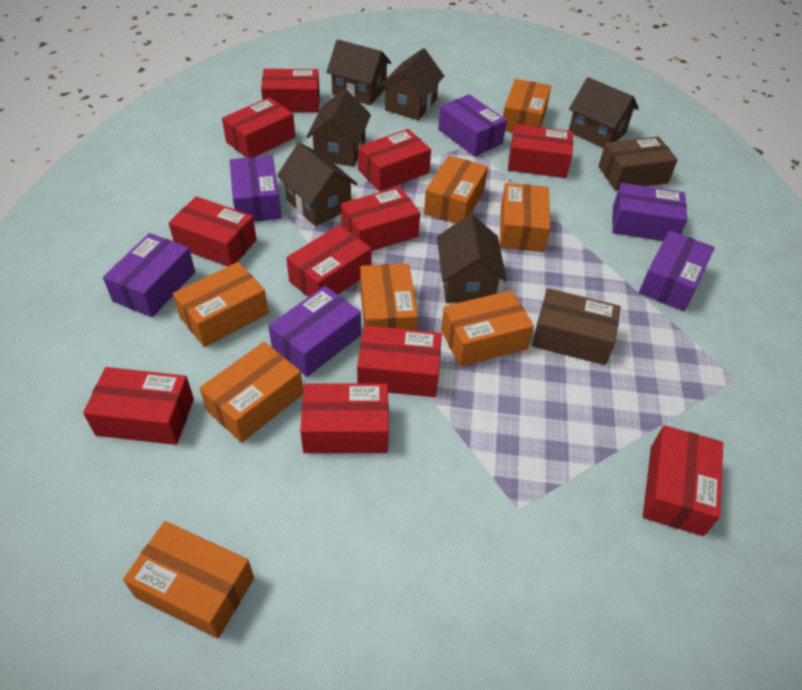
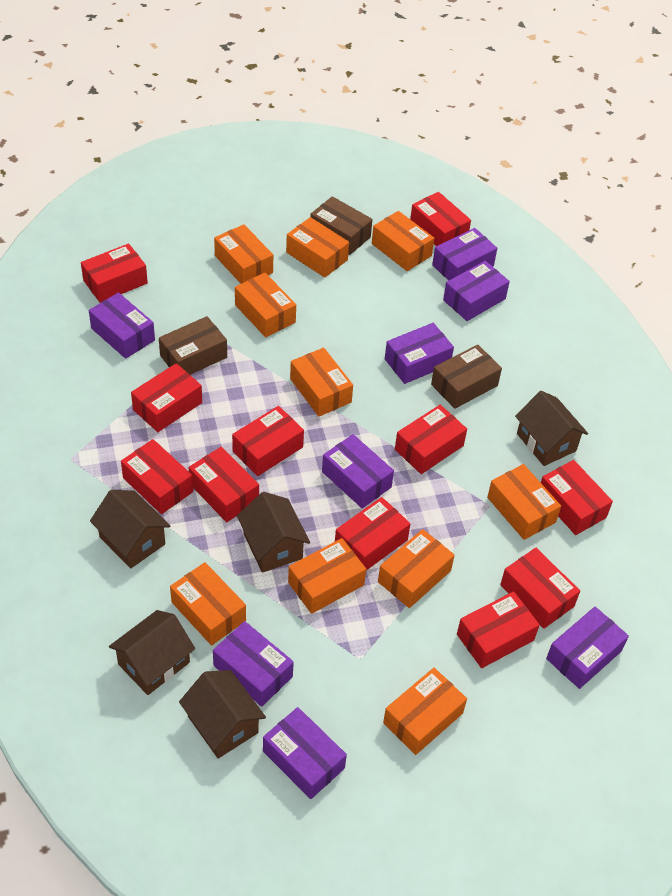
brown box: 2 -> 3
brown house: 6 -> 5
orange box: 8 -> 10
purple box: 6 -> 8

